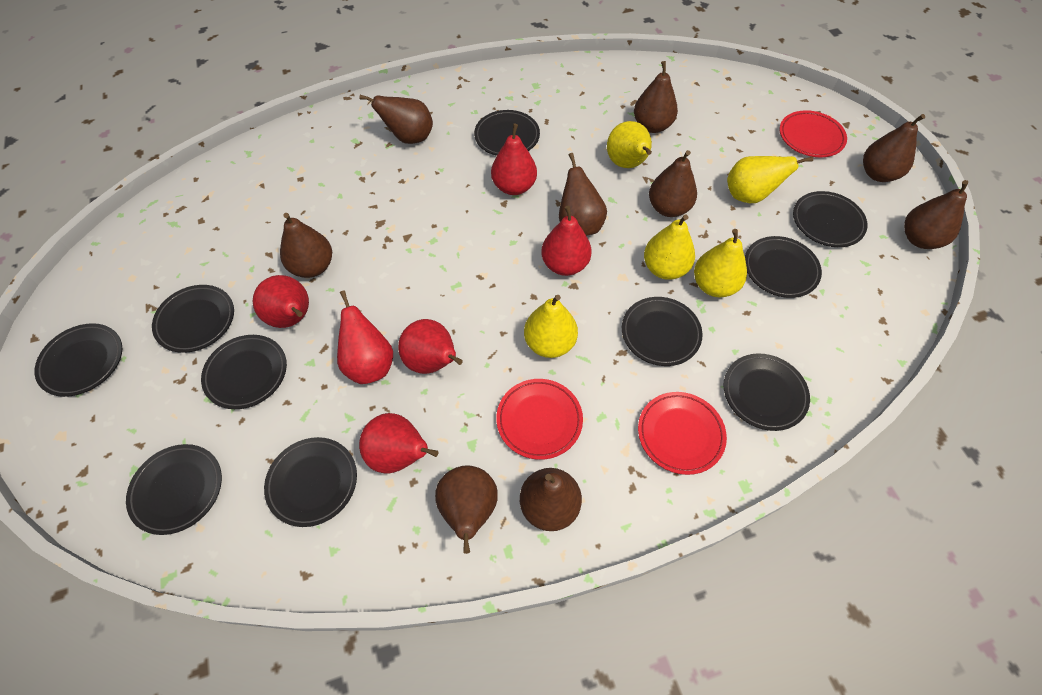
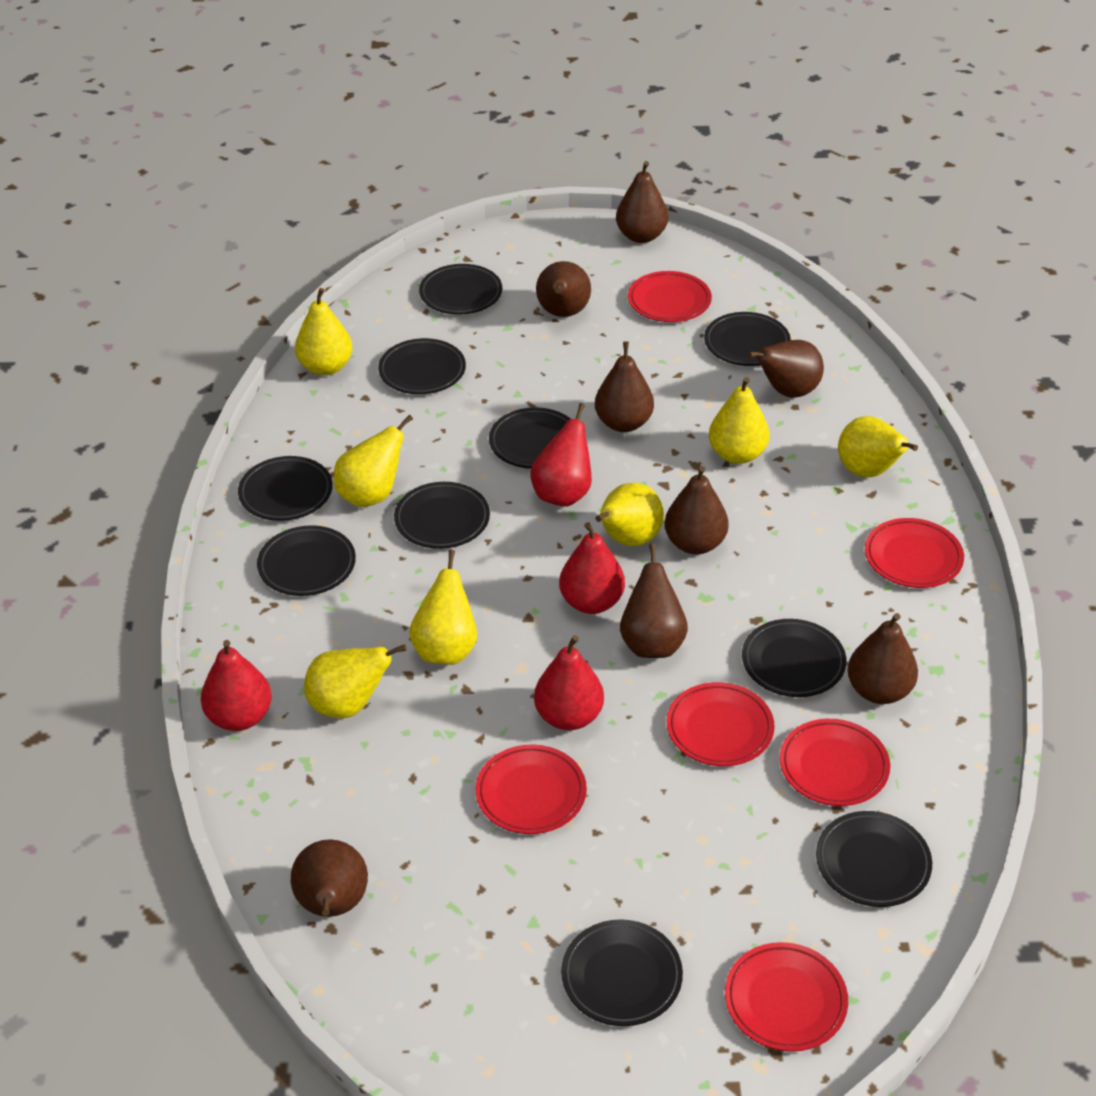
brown pear: 9 -> 8
red pear: 6 -> 4
red plate: 3 -> 6
yellow pear: 5 -> 7

